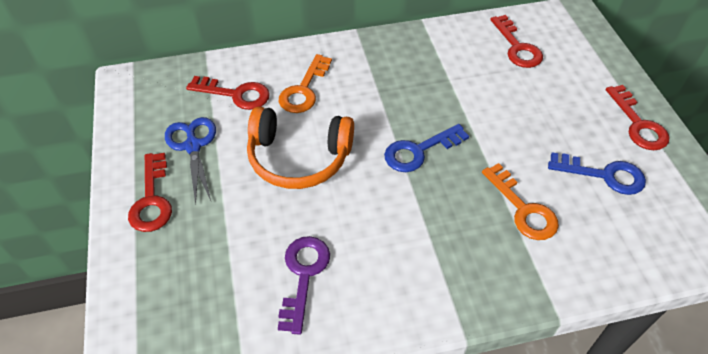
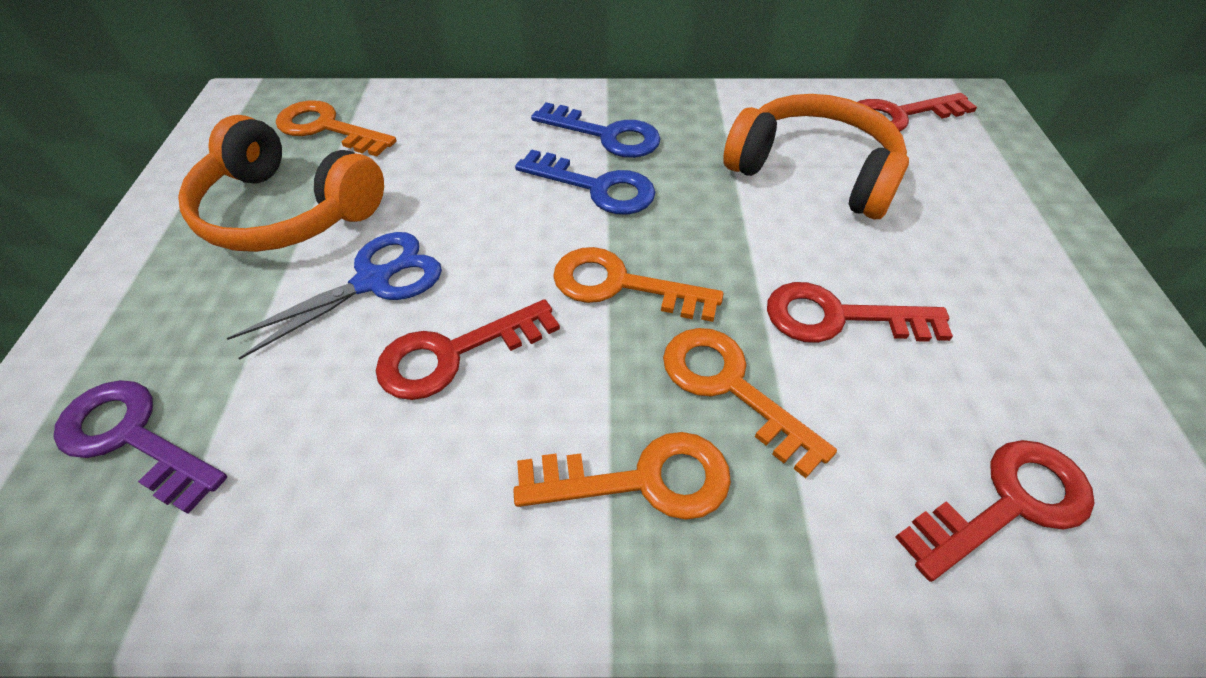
orange headphones: 1 -> 2
orange key: 2 -> 4

